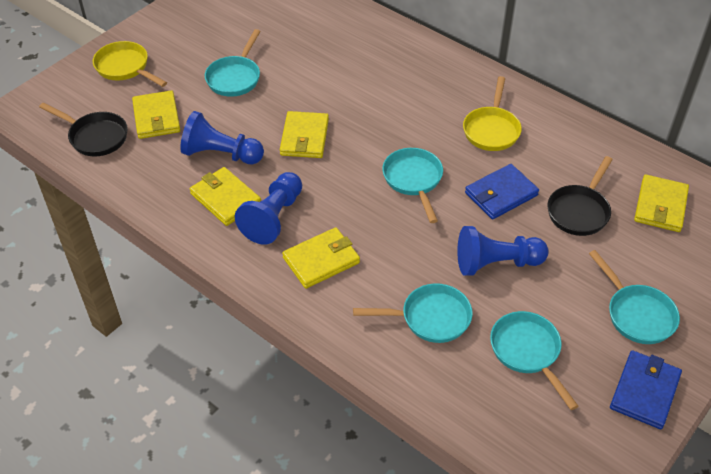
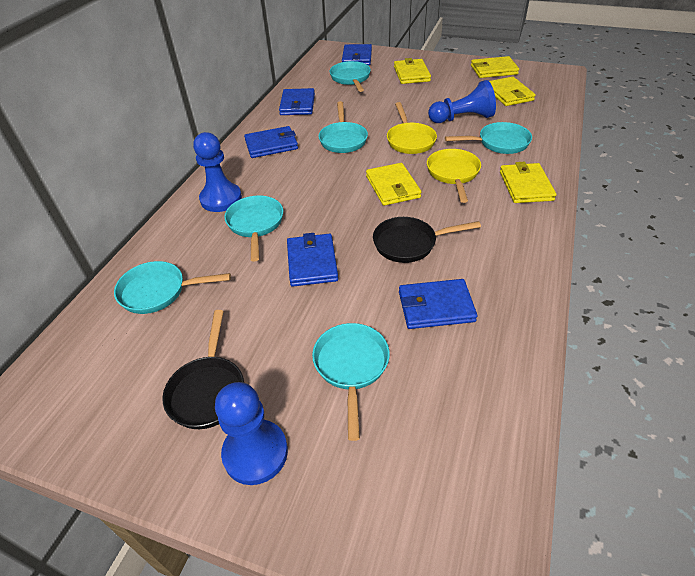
blue wallet: 2 -> 5
turquoise pan: 5 -> 6

